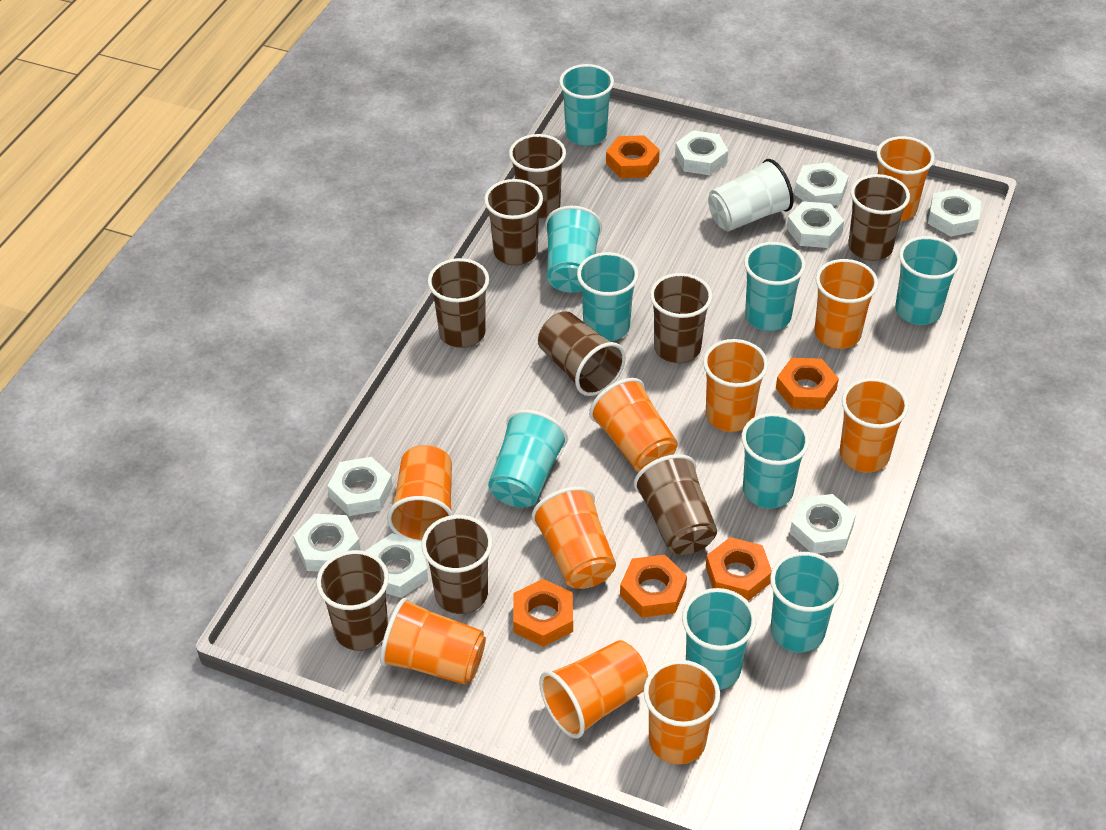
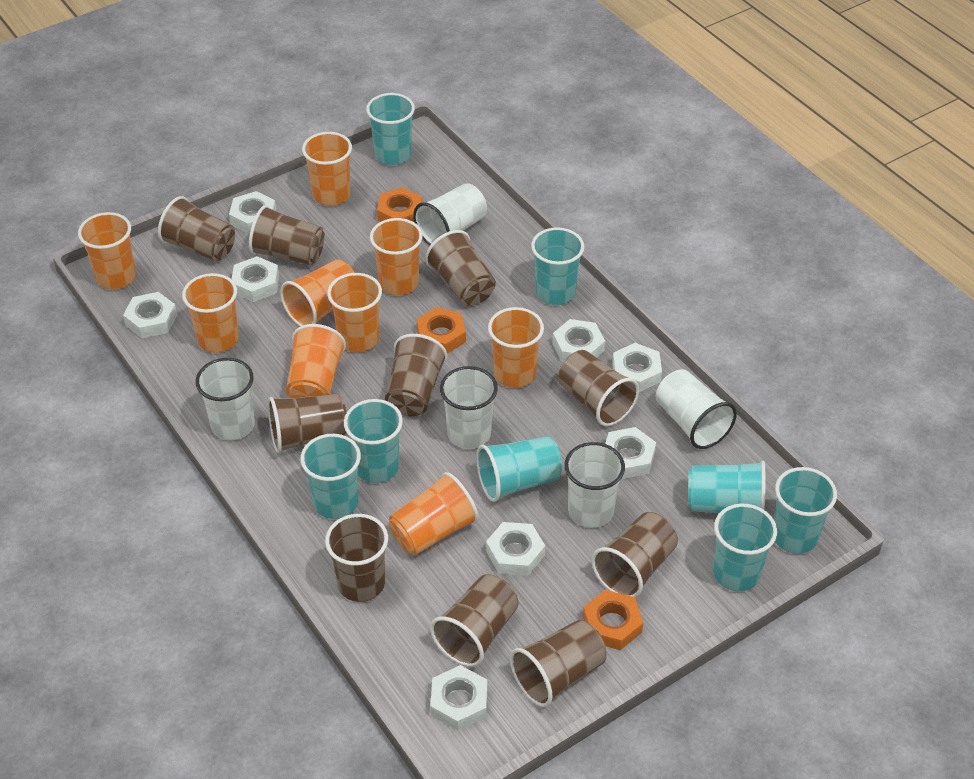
brown cup: 9 -> 10
orange cup: 10 -> 9
orange nut: 5 -> 3
turquoise cup: 9 -> 8
white cup: 1 -> 5

